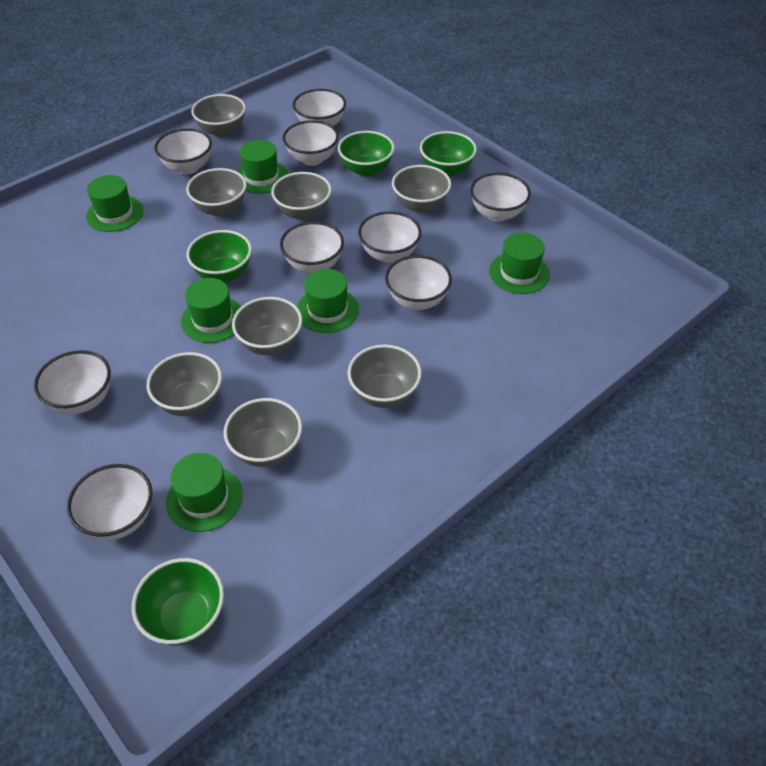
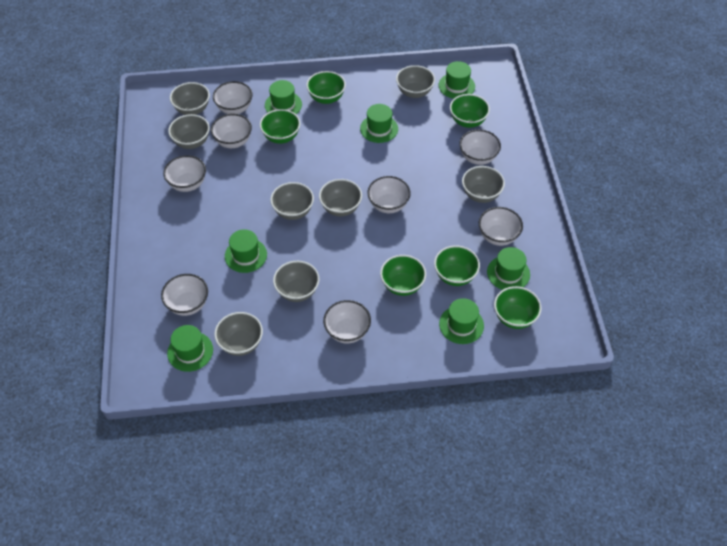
green bowl: 4 -> 6
green hat: 6 -> 7
white bowl: 9 -> 8

